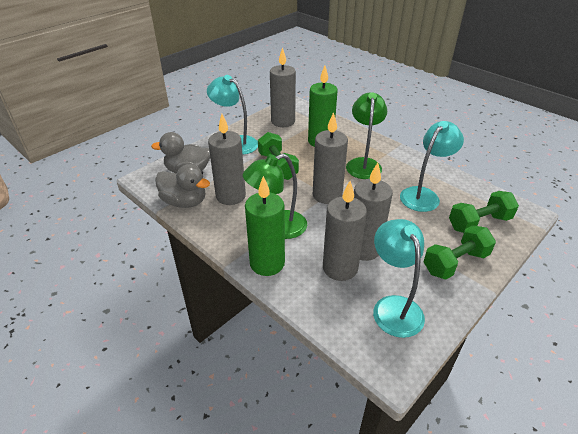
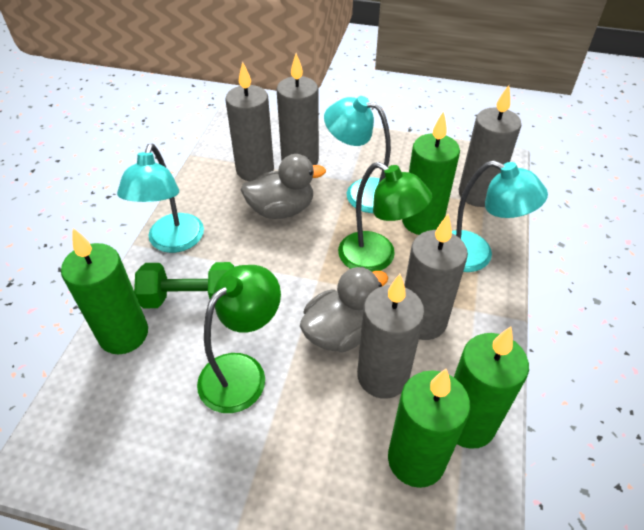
green candle: 2 -> 4
green dumbbell: 3 -> 1

